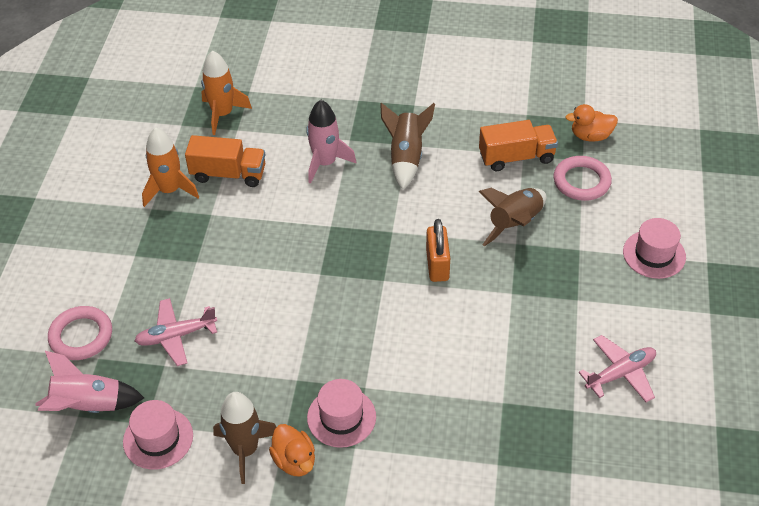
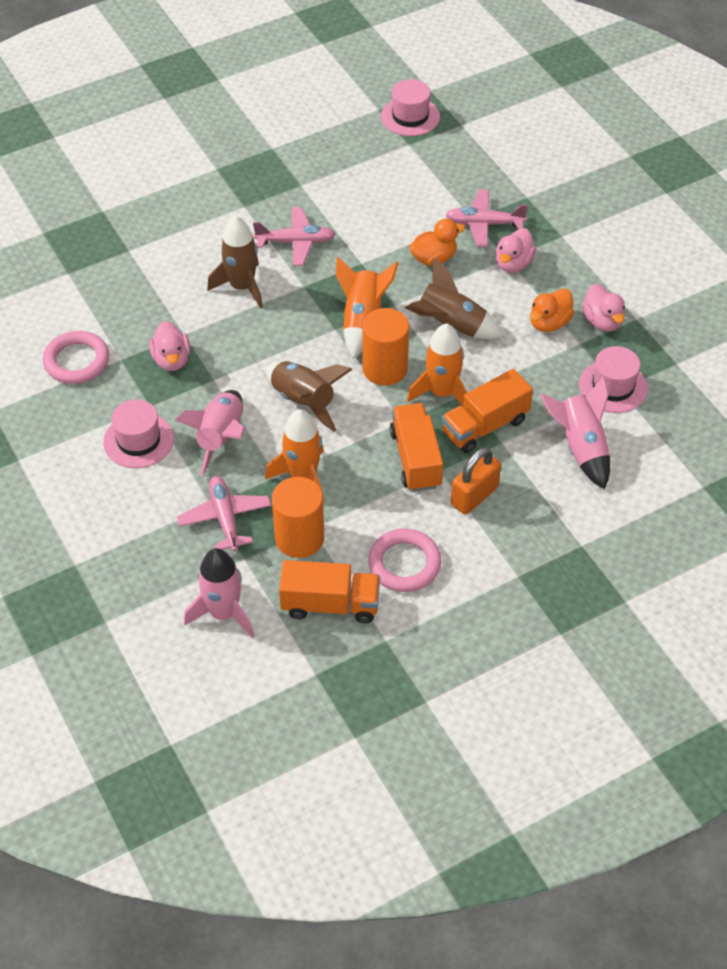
orange cylinder: 0 -> 2
orange rocket: 2 -> 3
orange truck: 2 -> 3
pink duck: 0 -> 3
pink plane: 2 -> 3
pink rocket: 2 -> 3

